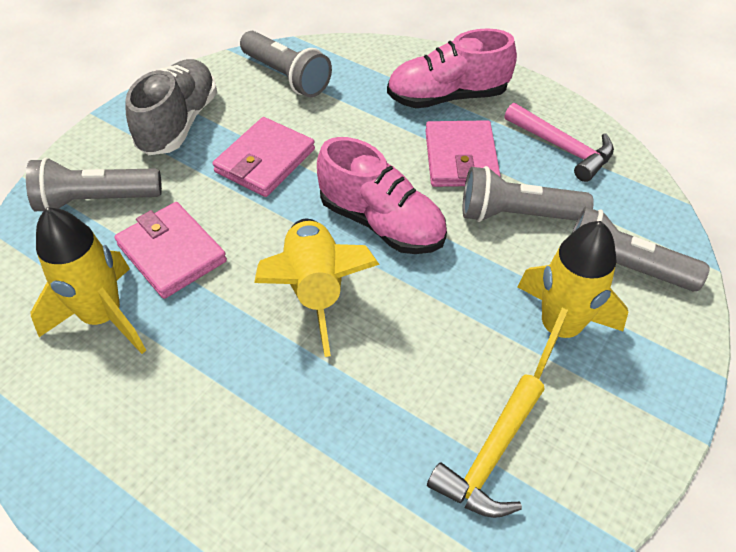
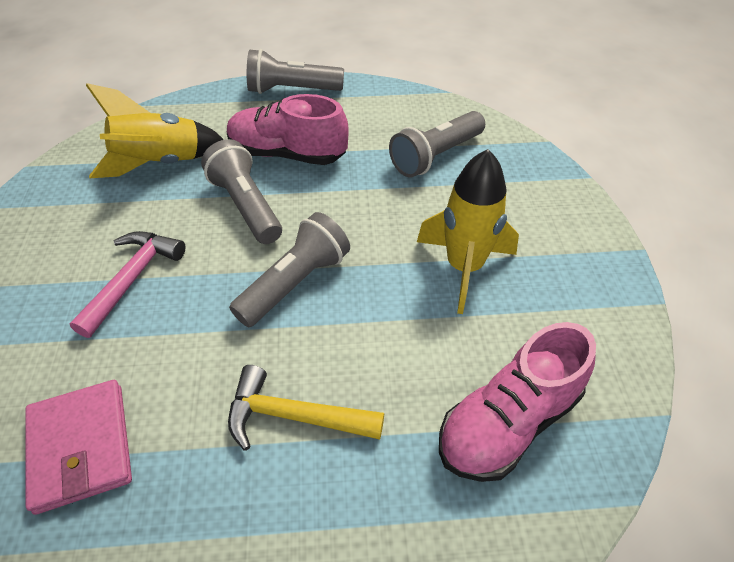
grey shoe: 1 -> 0
pink wallet: 3 -> 1
yellow rocket: 3 -> 2

